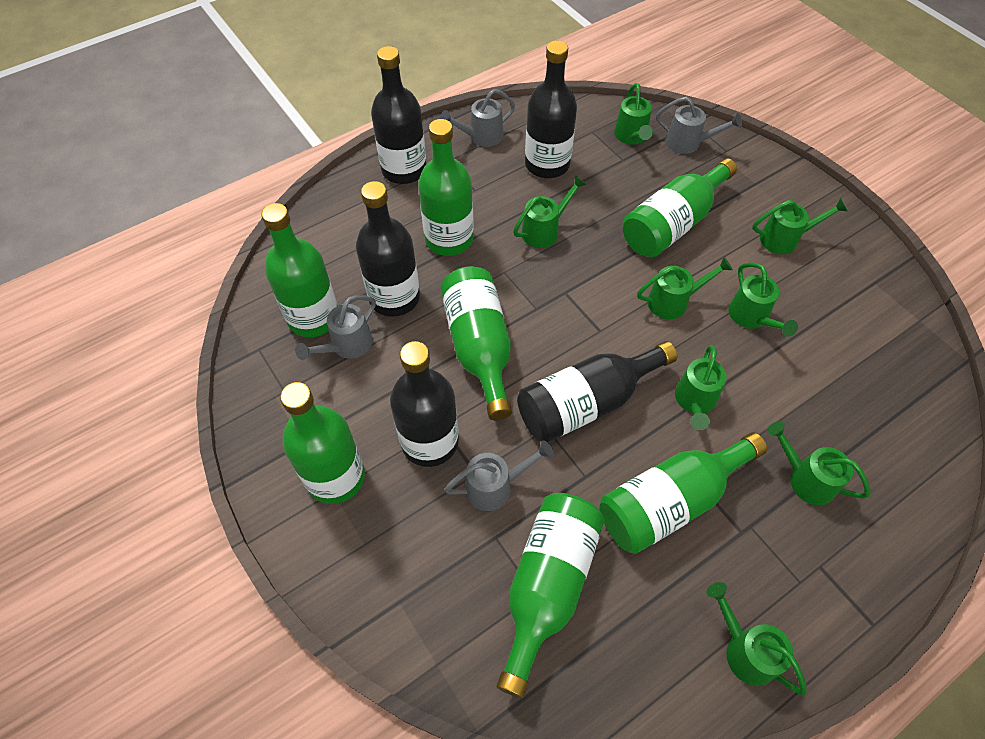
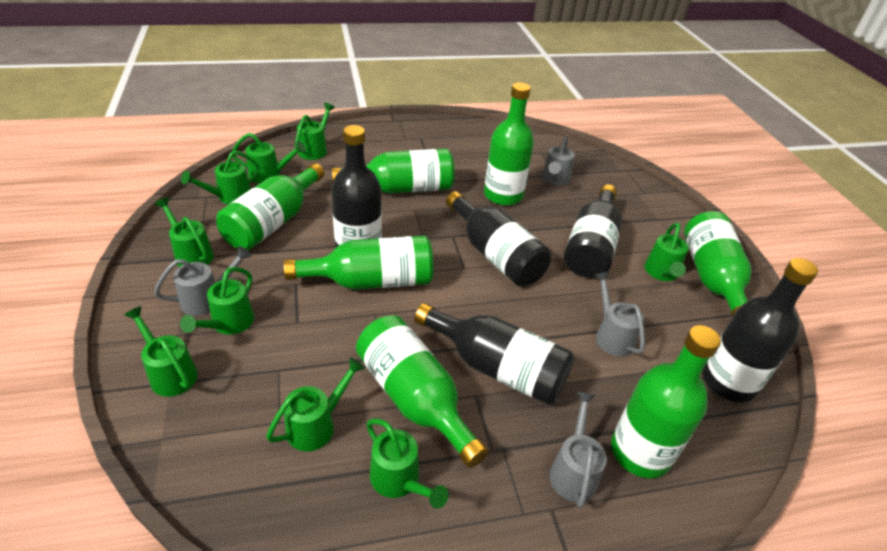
green watering can: 8 -> 9

